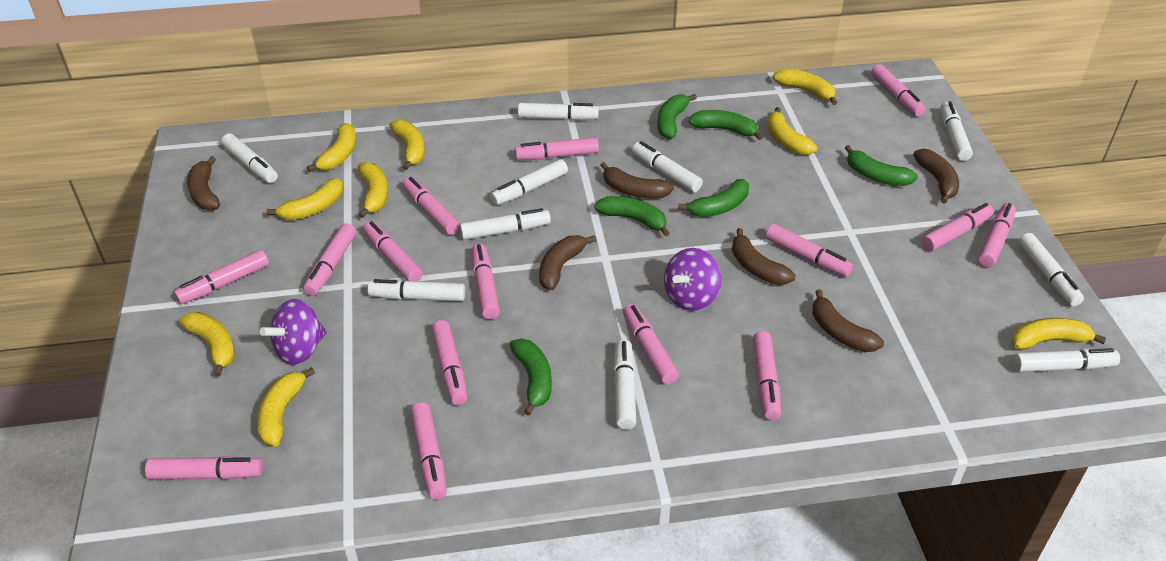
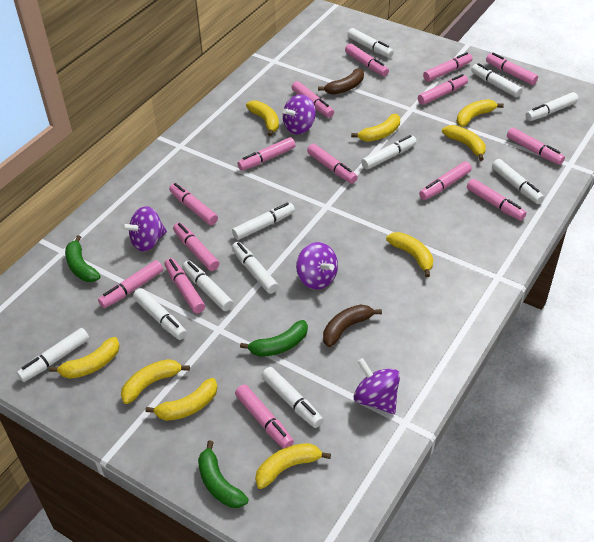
brown banana: 6 -> 2
green banana: 6 -> 3
purple spinning top: 2 -> 4
white marker: 10 -> 11

